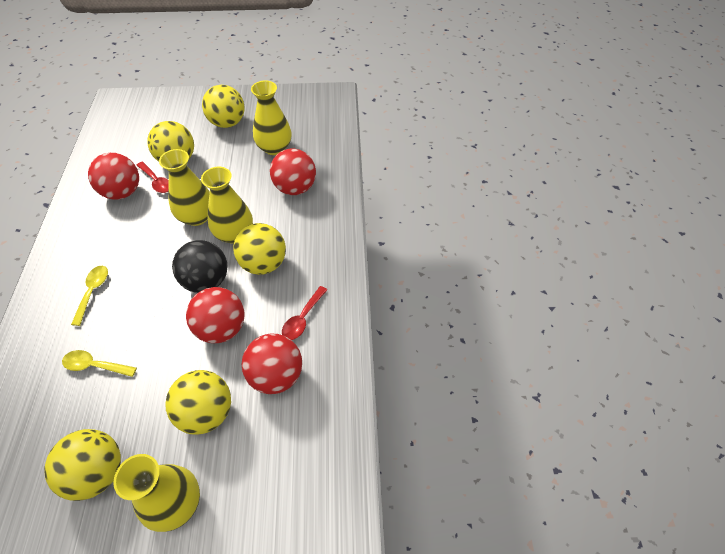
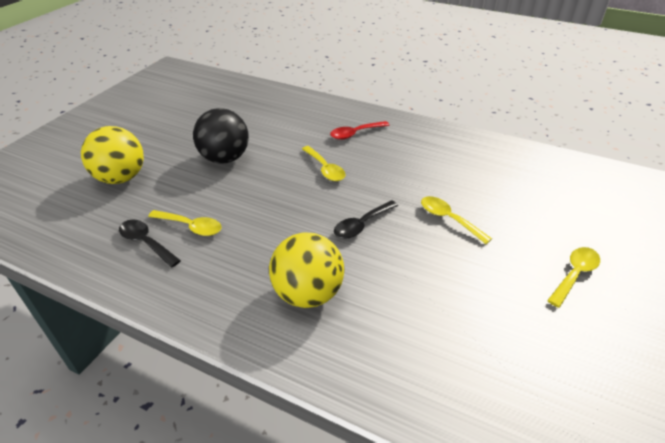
black spoon: 0 -> 2
red ball: 4 -> 0
red spoon: 2 -> 1
yellow ball: 5 -> 2
yellow spoon: 2 -> 4
yellow vase: 4 -> 0

